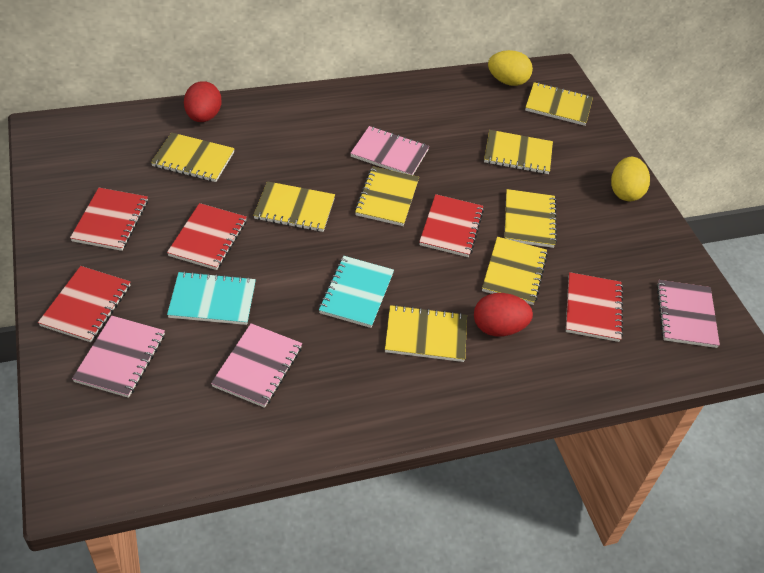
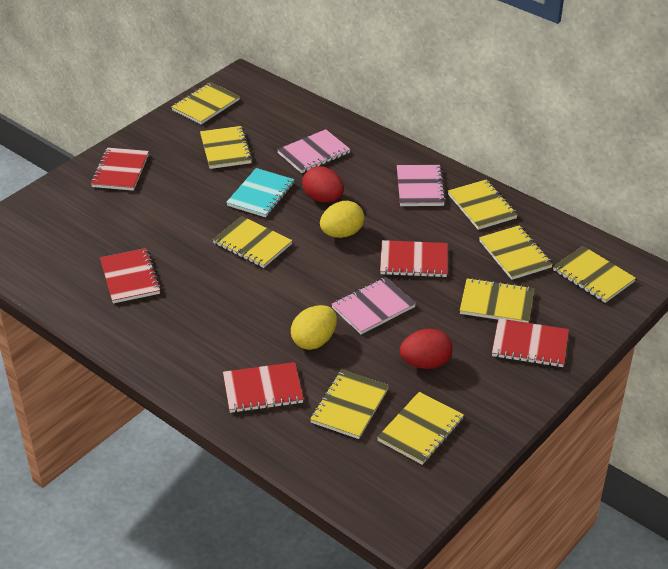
pink notebook: 4 -> 3
turquoise notebook: 2 -> 1
yellow notebook: 8 -> 9

